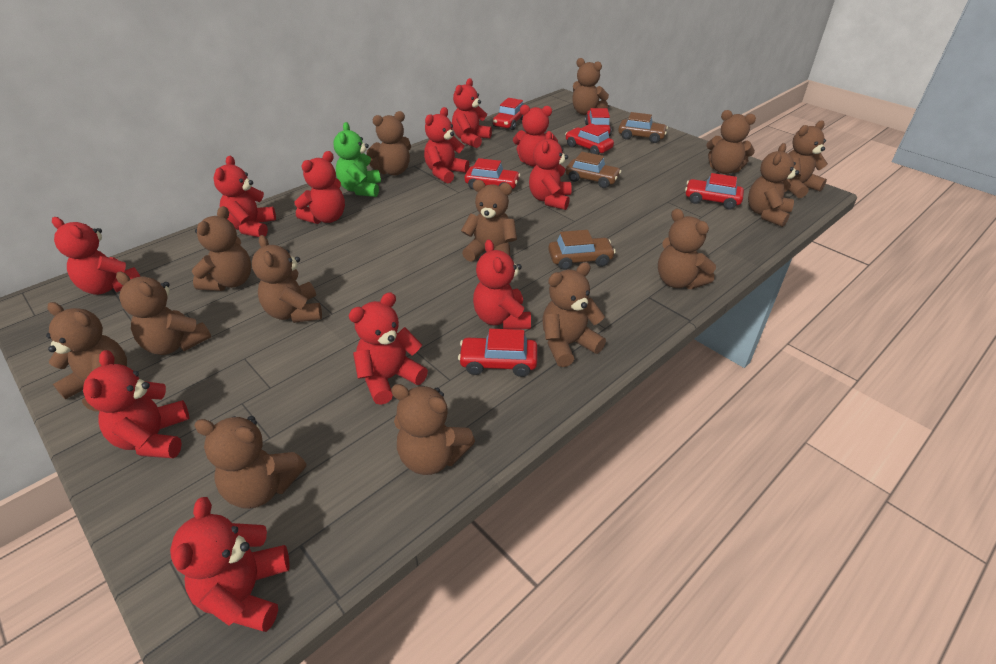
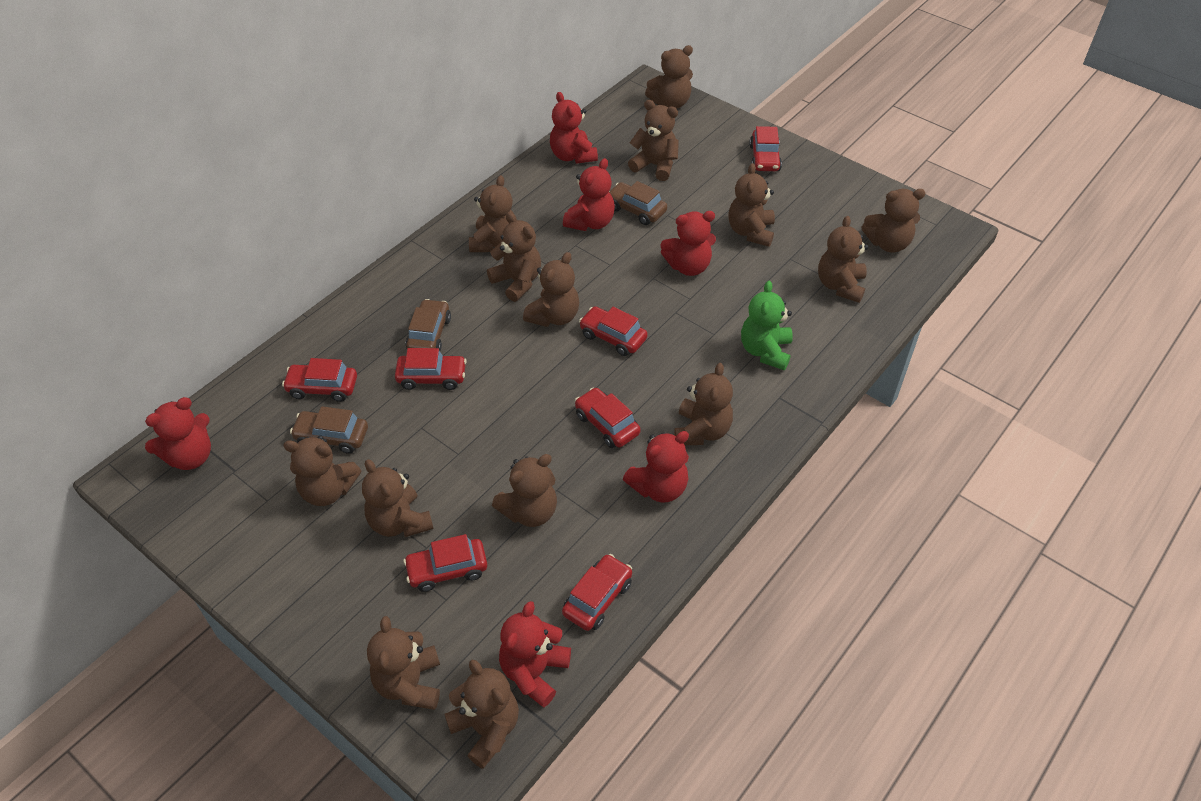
red car: 6 -> 7
red teddy bear: 11 -> 6

